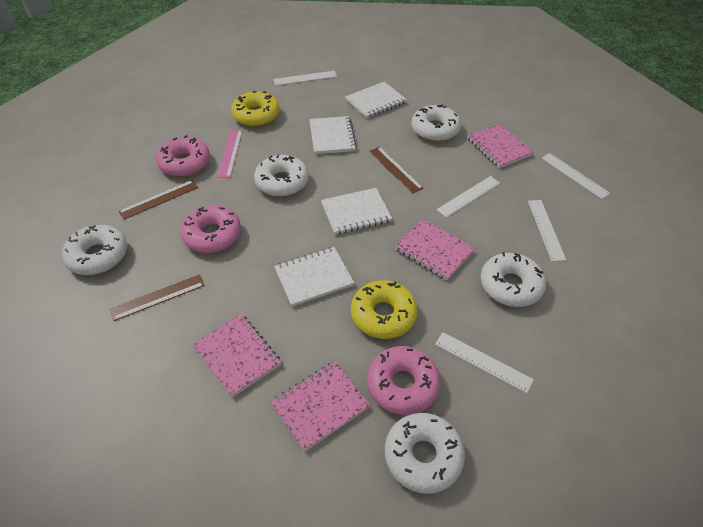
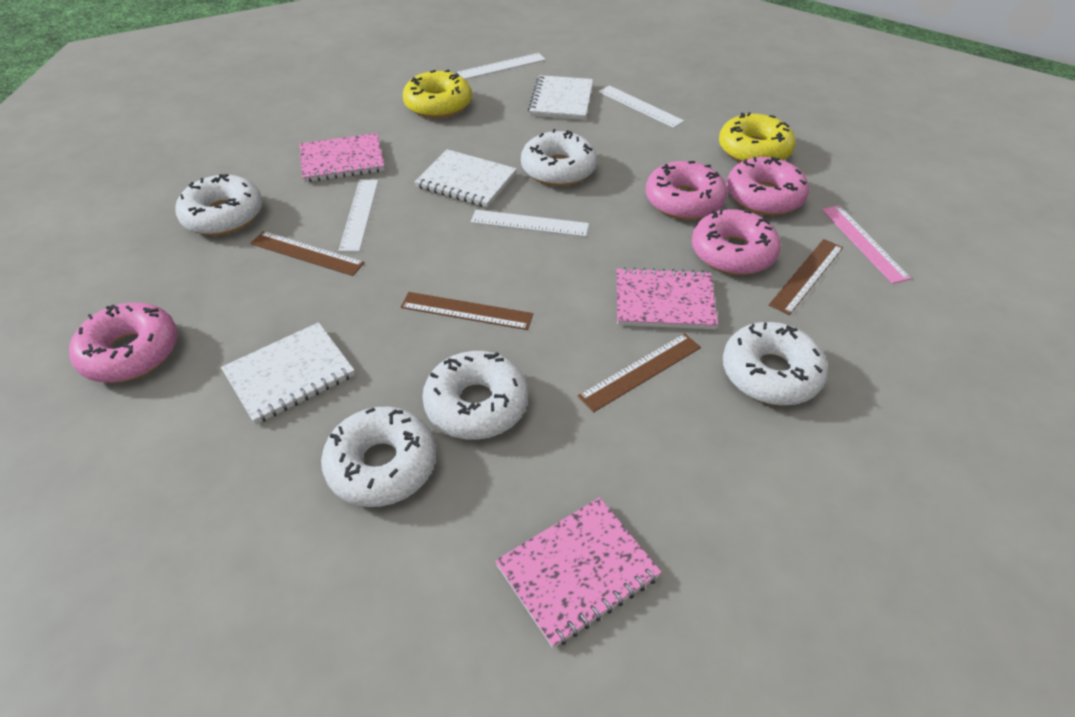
brown ruler: 3 -> 4
pink donut: 3 -> 4
pink notebook: 4 -> 3
white notebook: 4 -> 3
white ruler: 5 -> 4

